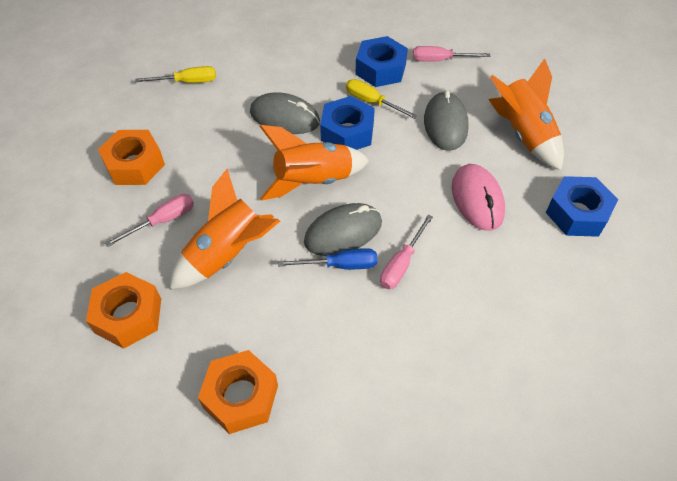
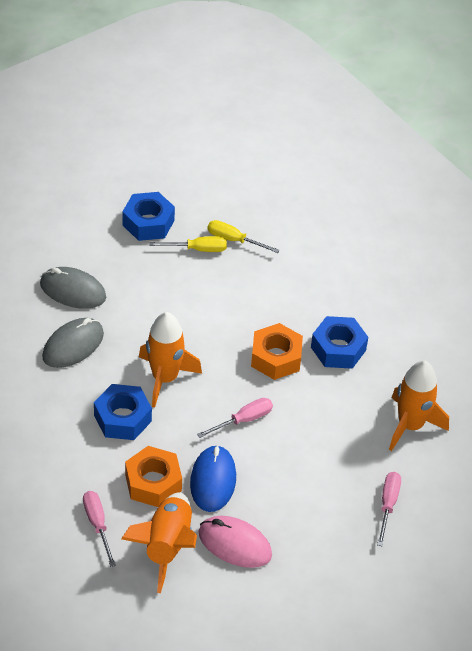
blue mouse: 0 -> 1
blue screwdriver: 1 -> 0
grey mouse: 3 -> 2
orange nut: 3 -> 2

